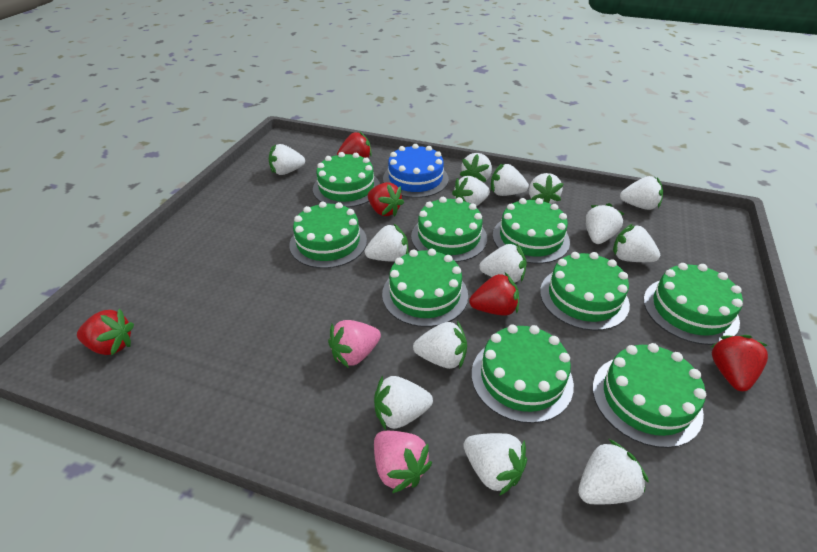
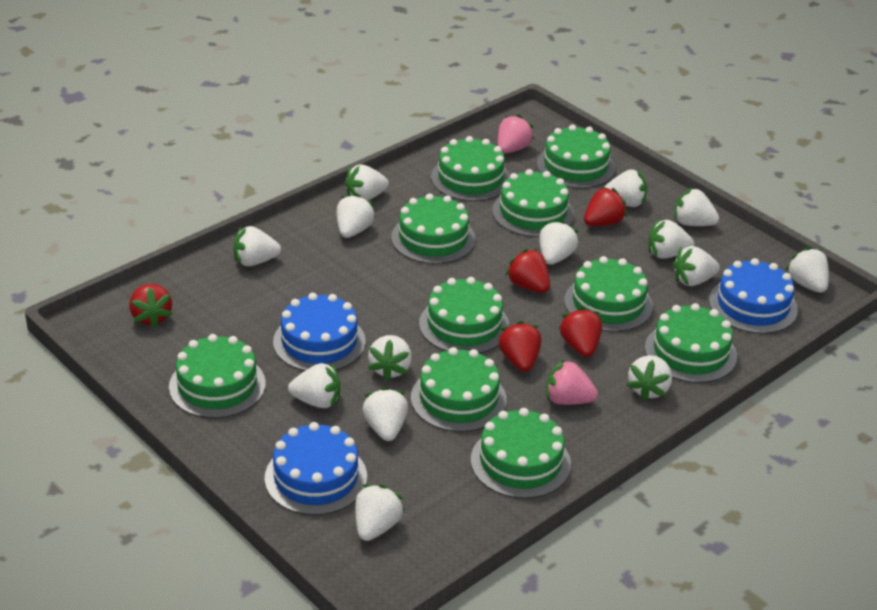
blue cake: 1 -> 3
green cake: 9 -> 10

